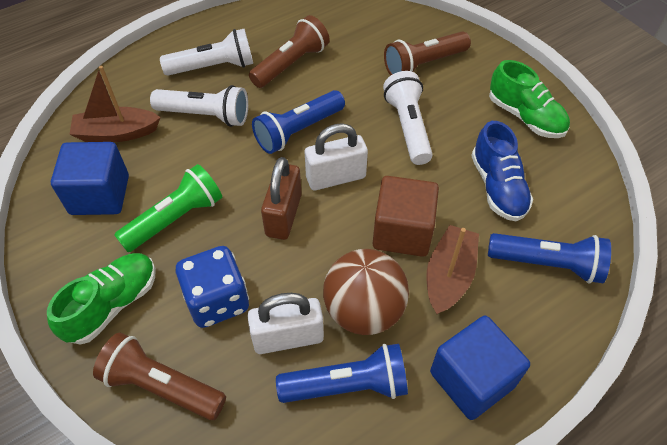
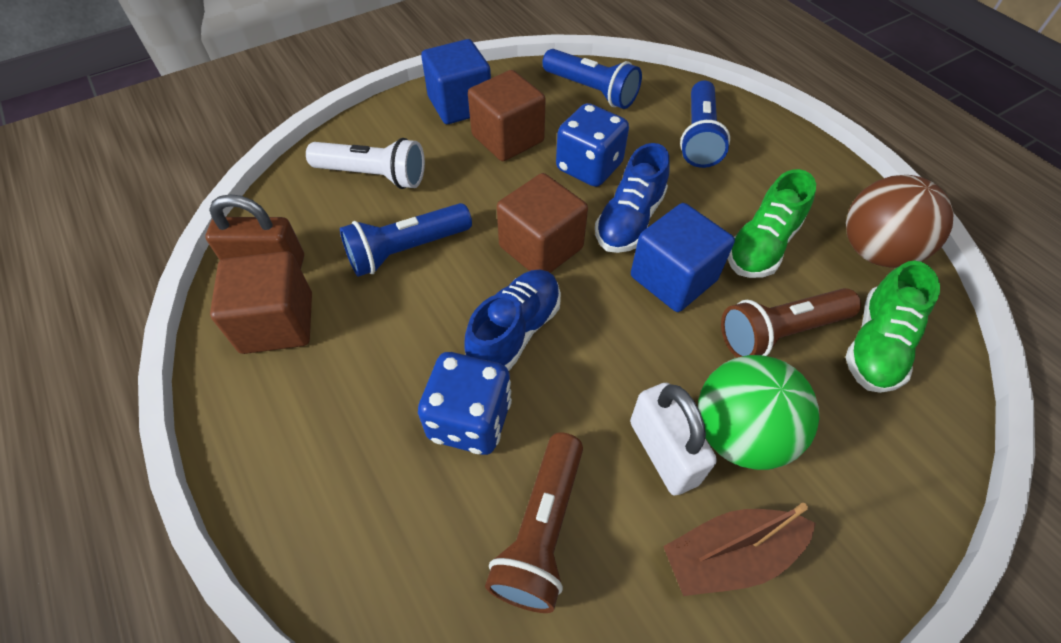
blue dice: 1 -> 2
blue shoe: 1 -> 2
brown boat: 2 -> 1
brown cube: 1 -> 3
brown flashlight: 3 -> 2
green ball: 0 -> 1
green flashlight: 1 -> 0
white flashlight: 3 -> 1
white padlock: 2 -> 1

